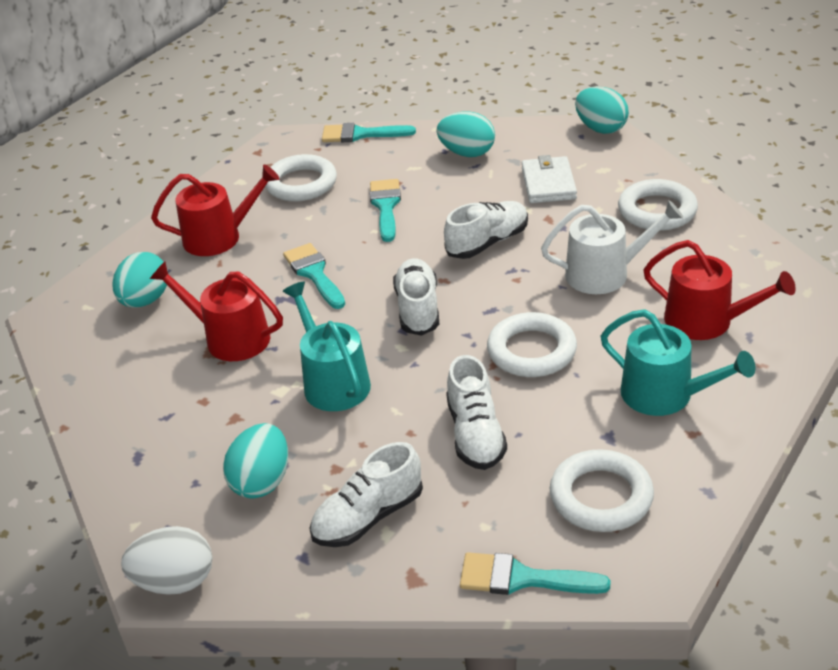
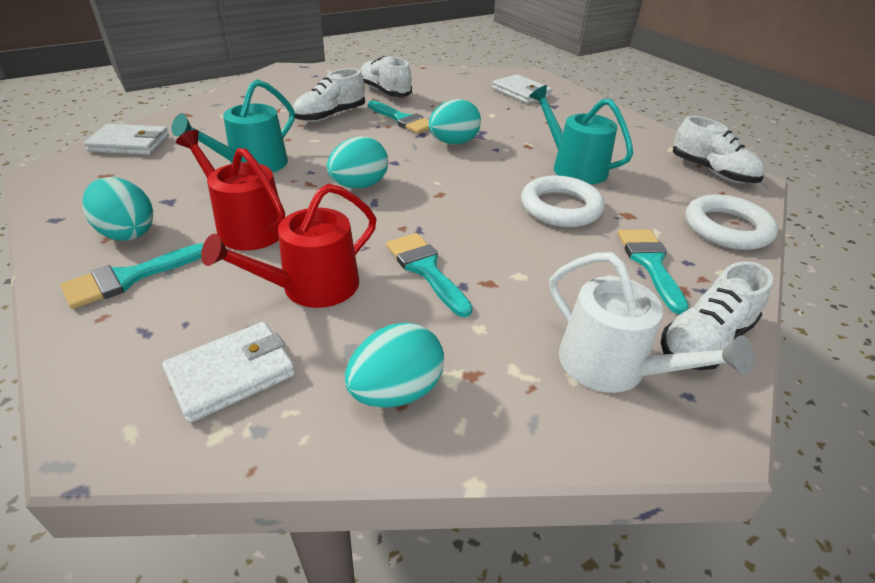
red watering can: 3 -> 2
white egg: 1 -> 0
white ring: 4 -> 2
white wallet: 1 -> 3

